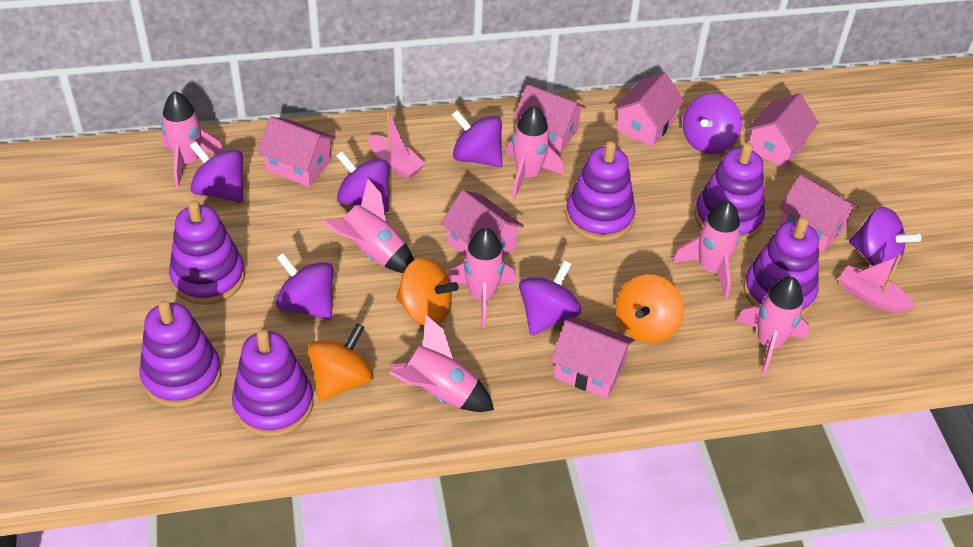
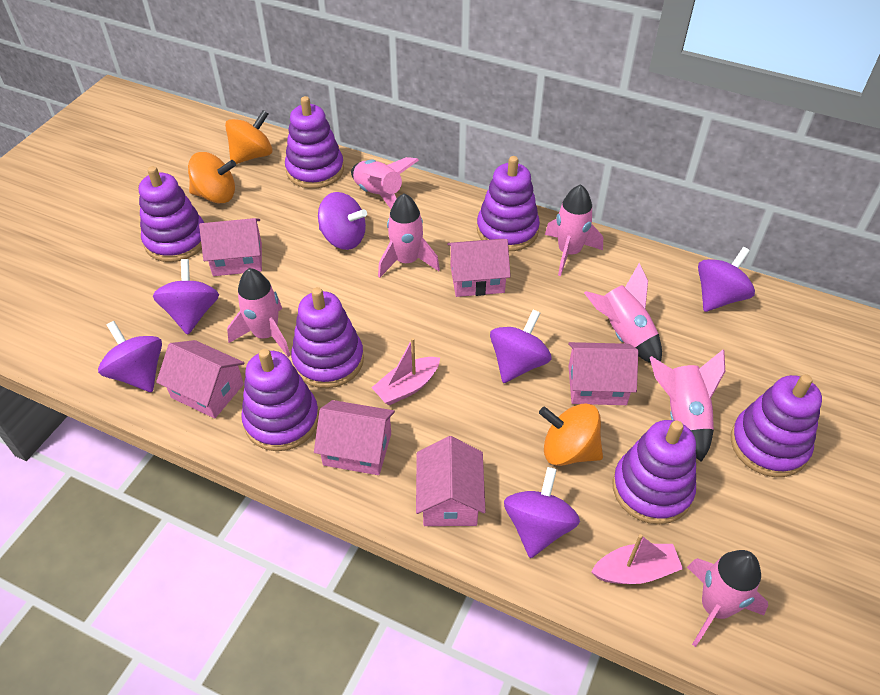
pink house: 7 -> 6
purple spinning top: 7 -> 6
purple stacking toy: 6 -> 7

